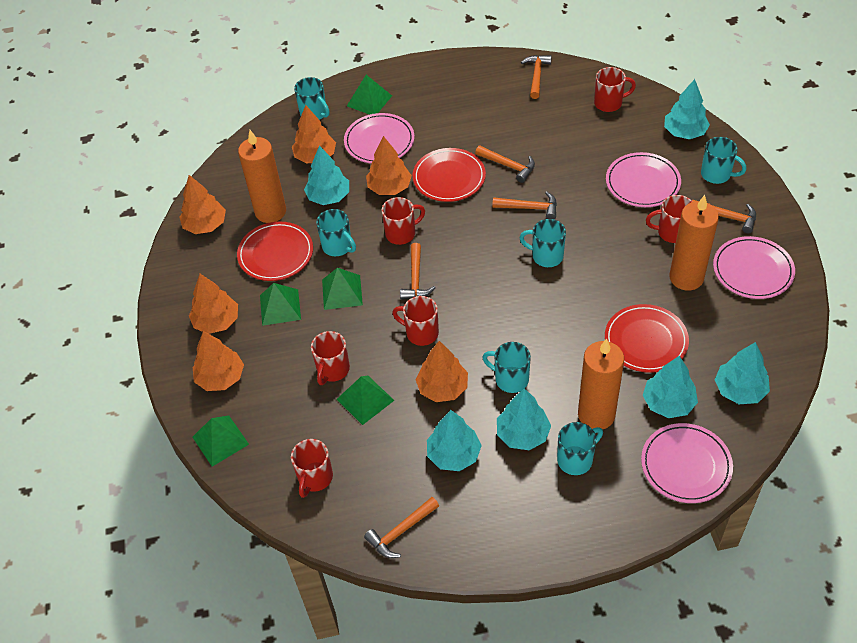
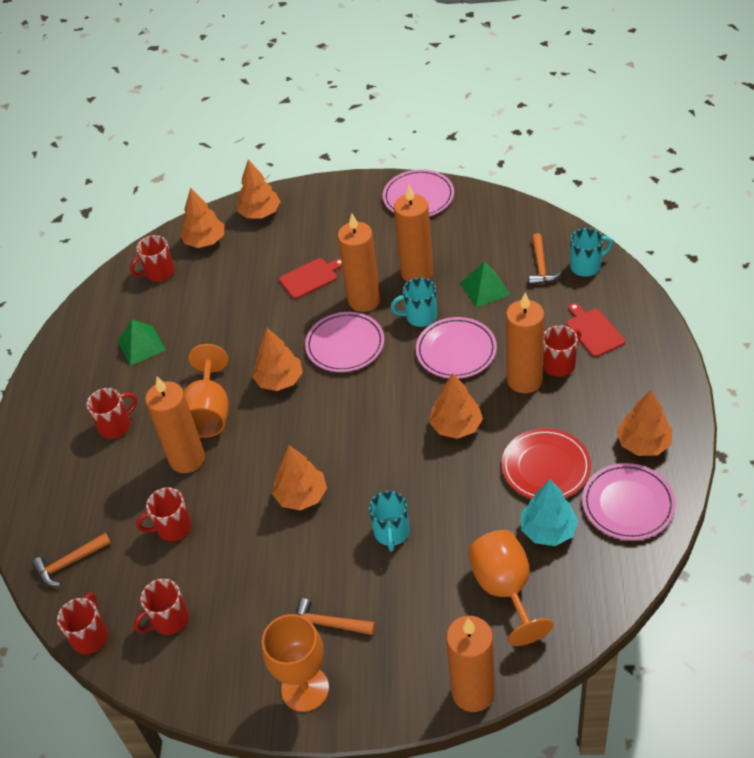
green pyramid: 5 -> 2
orange candle: 3 -> 5
orange goblet: 0 -> 3
orange hammer: 6 -> 3
red cutting board: 0 -> 2
red plate: 3 -> 1
turquoise mug: 6 -> 3
turquoise tree: 6 -> 1

